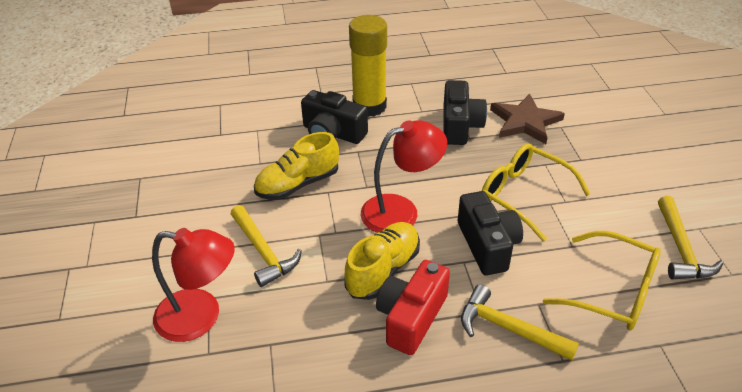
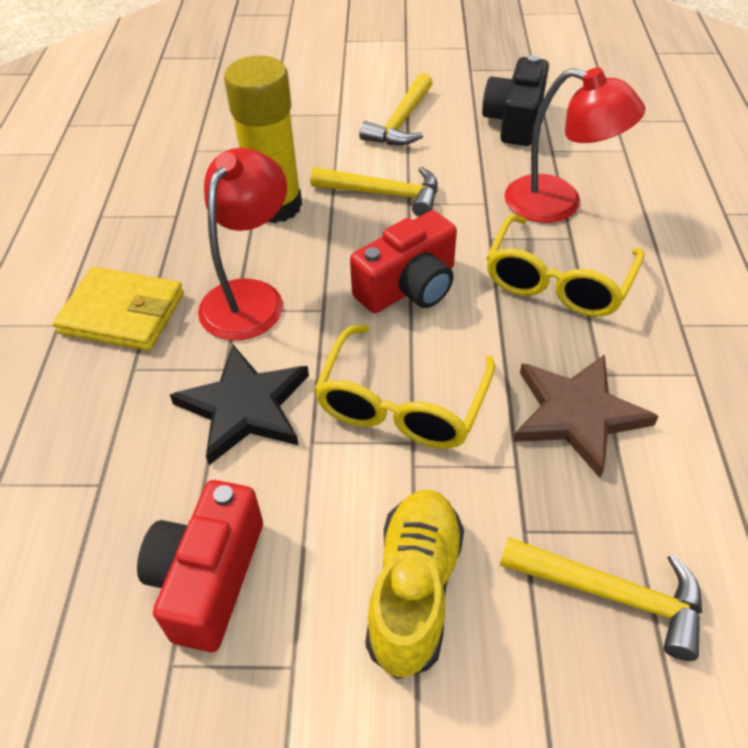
black camera: 3 -> 1
black star: 0 -> 1
red camera: 1 -> 2
yellow shoe: 2 -> 1
yellow wallet: 0 -> 1

